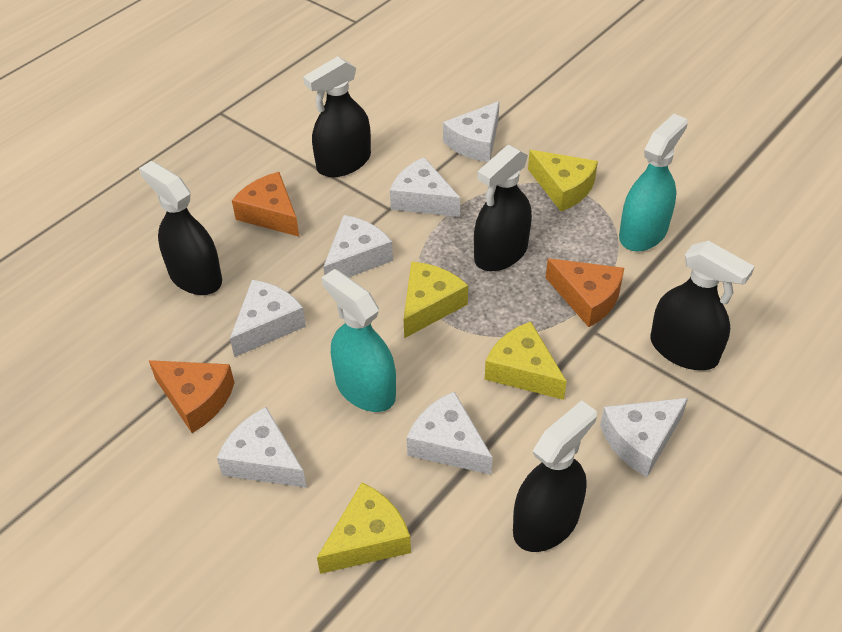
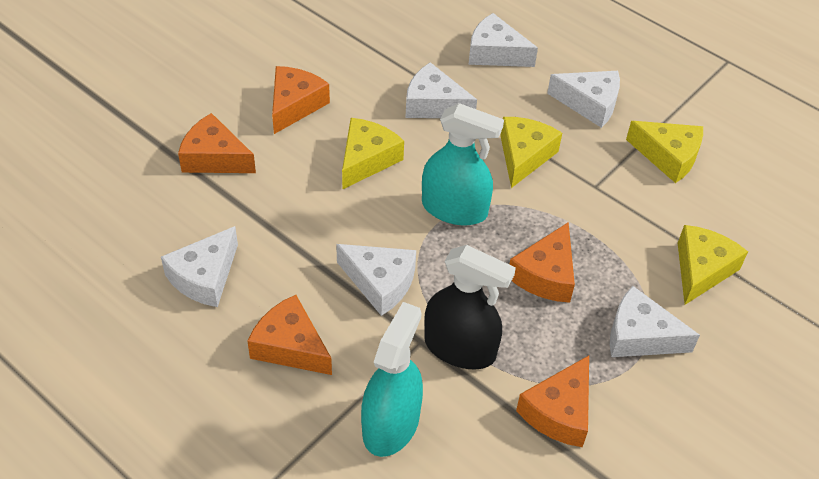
black spray bottle: 5 -> 1
orange cheese: 3 -> 5
white cheese: 7 -> 6

